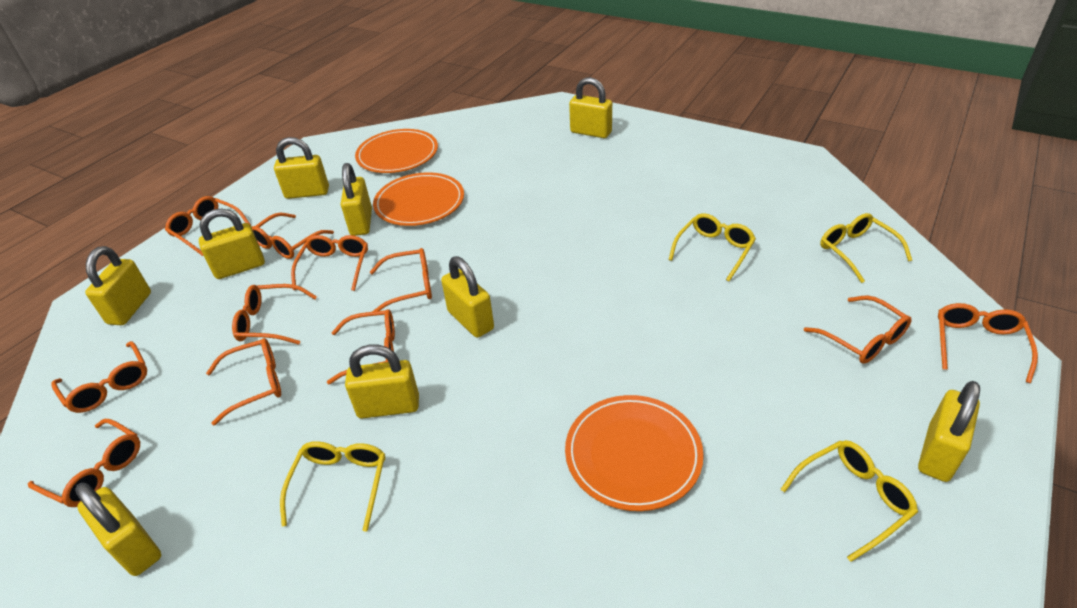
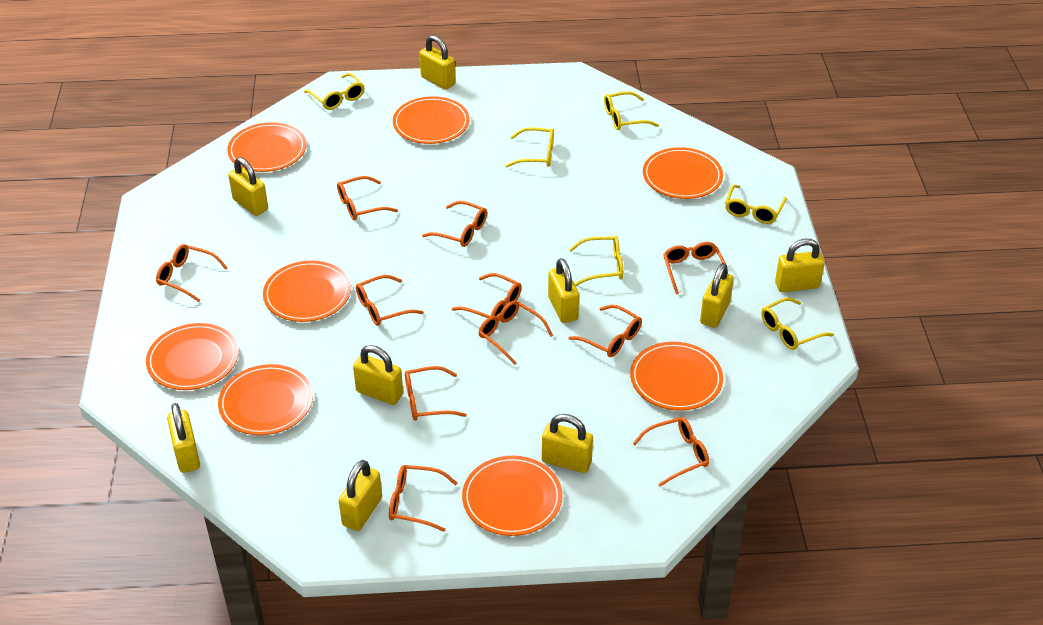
orange plate: 3 -> 8
yellow glasses: 4 -> 6

